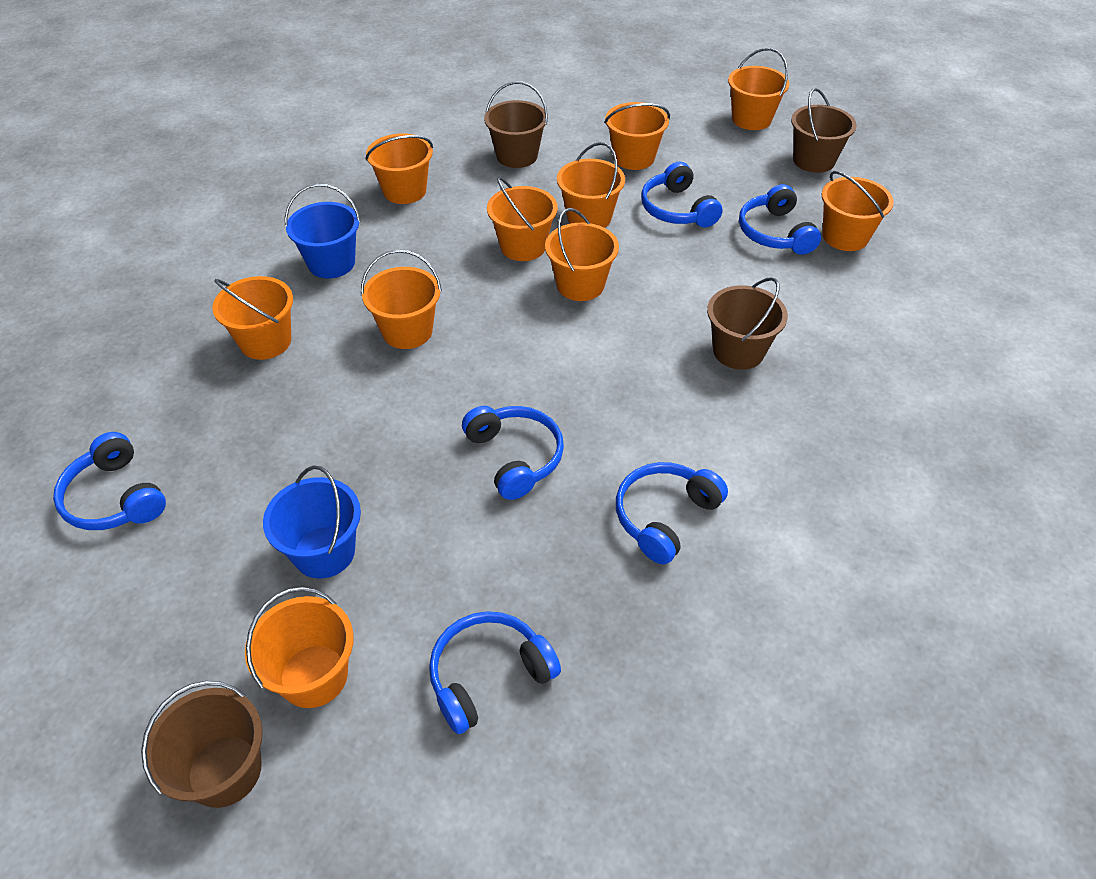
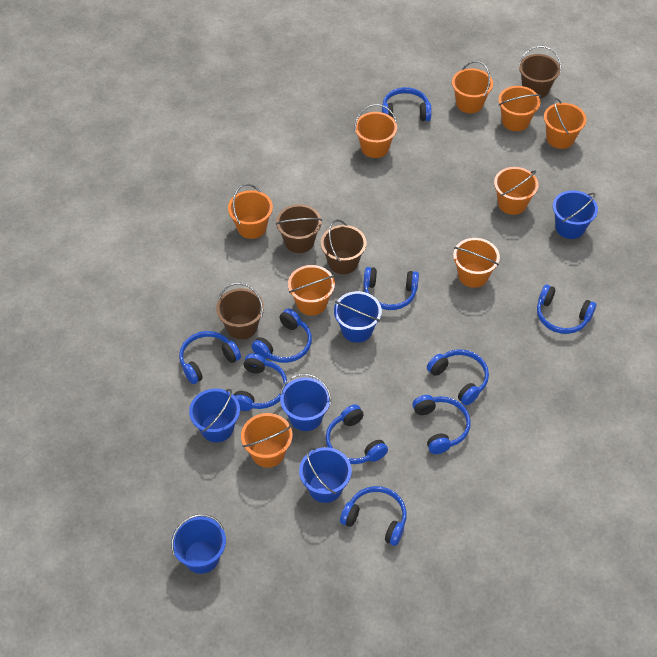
blue bucket: 2 -> 6
blue headphones: 6 -> 10
orange bucket: 10 -> 9

